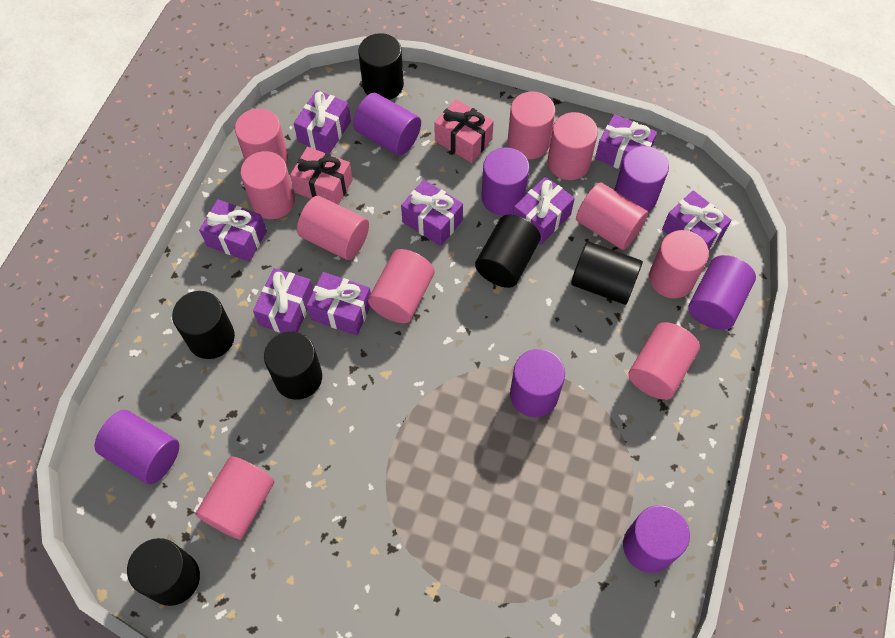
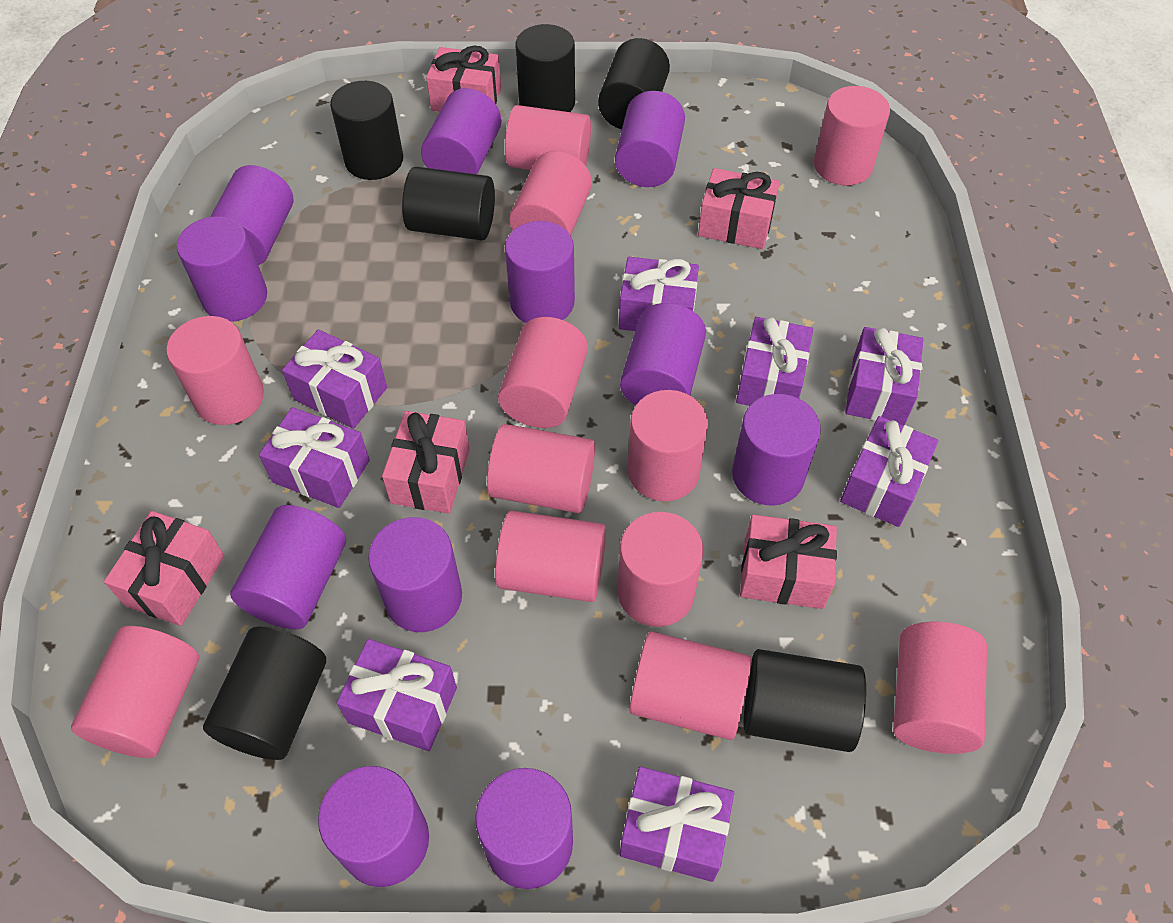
pink cylinder: 10 -> 12
pink gift: 2 -> 5
purple cylinder: 7 -> 11

